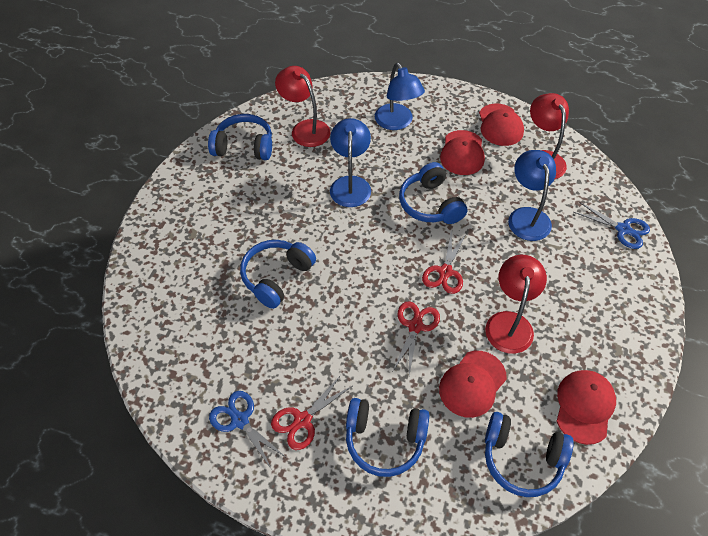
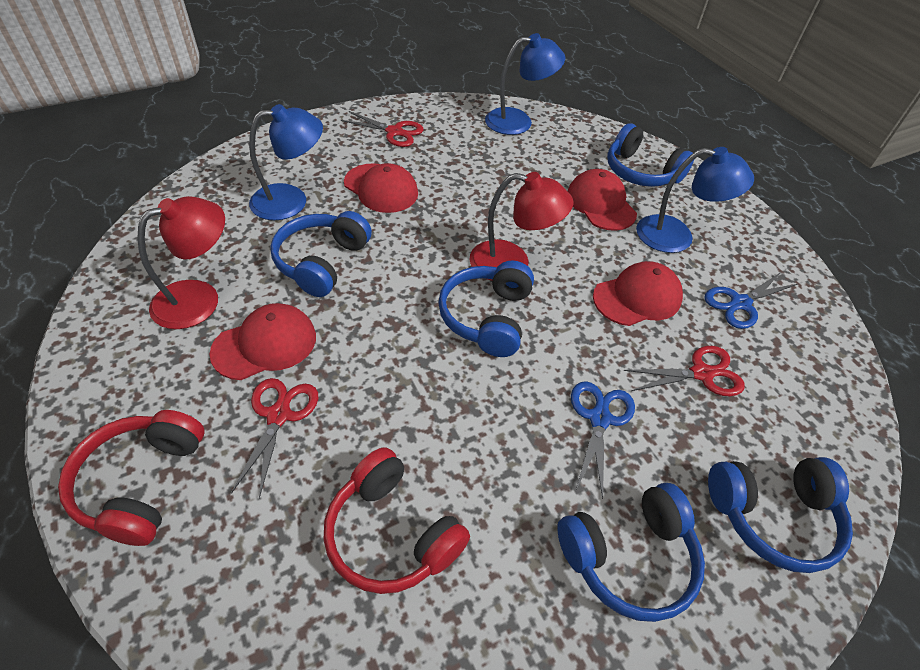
red headphones: 0 -> 2
red lamp: 3 -> 2

